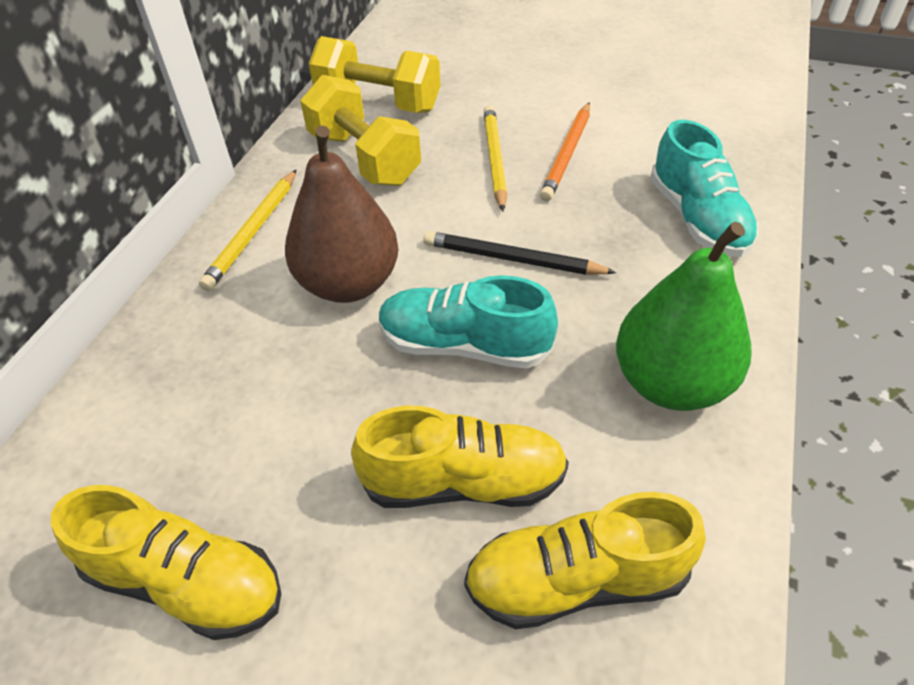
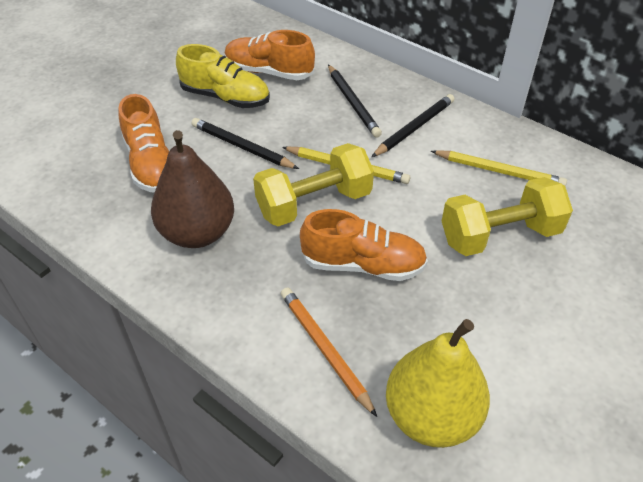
black pencil: 1 -> 3
green pear: 1 -> 0
orange shoe: 0 -> 3
turquoise shoe: 2 -> 0
yellow pear: 0 -> 1
yellow shoe: 3 -> 1

